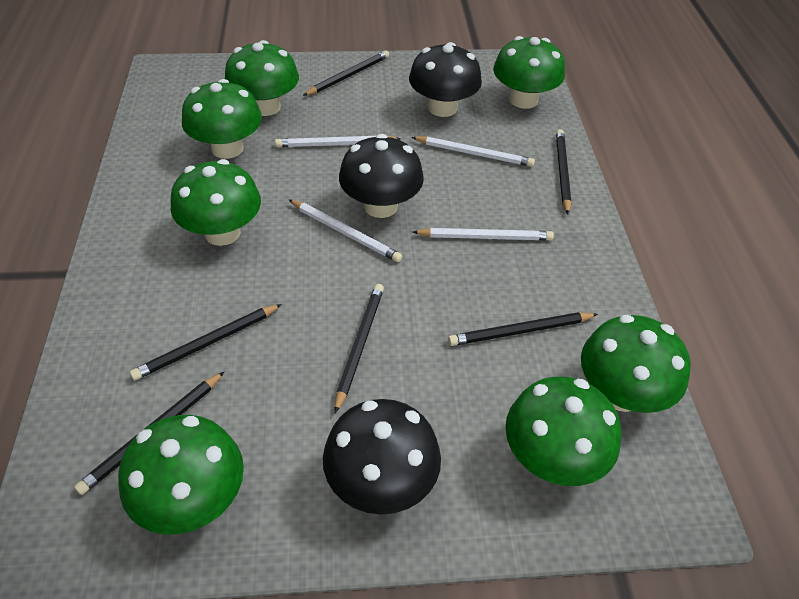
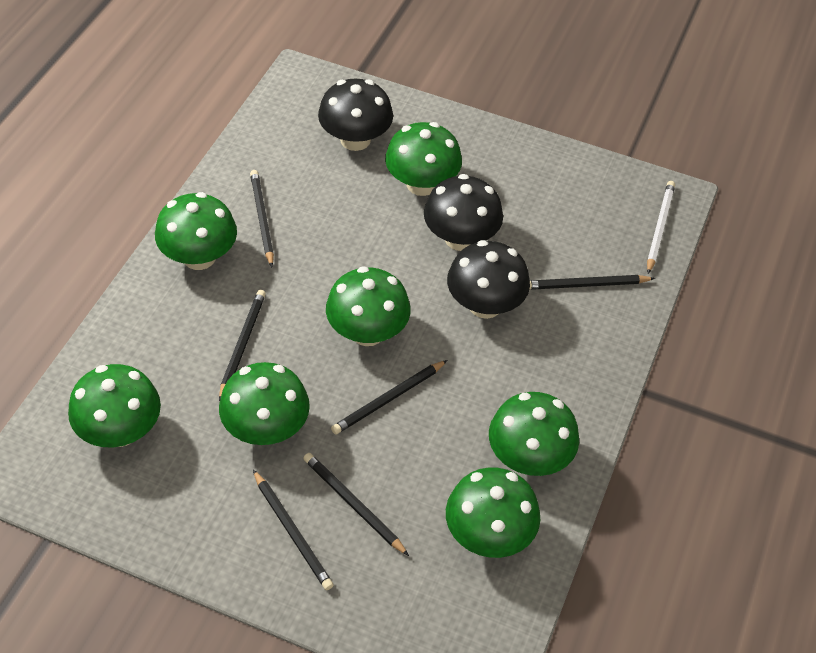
white pencil: 4 -> 1

